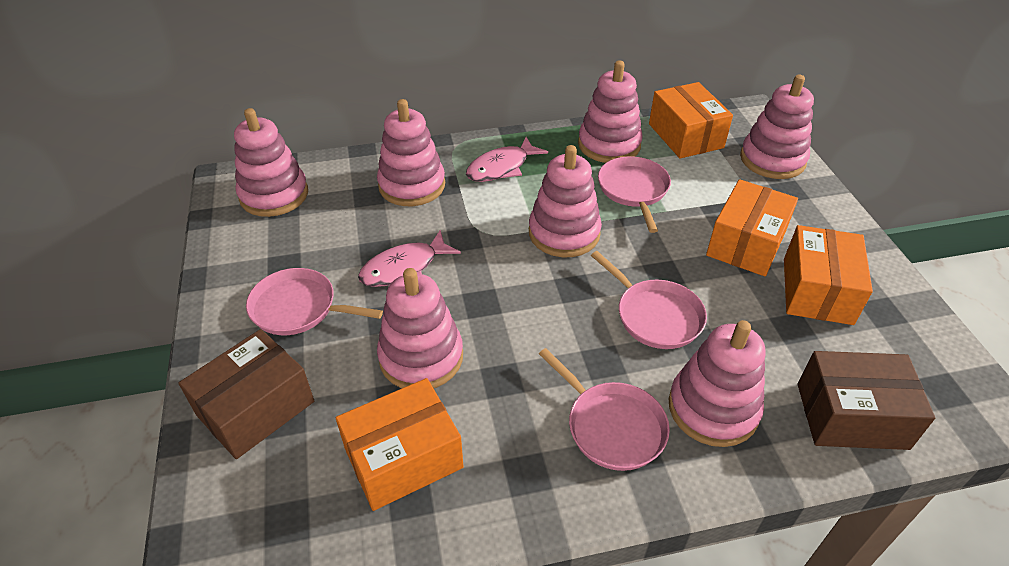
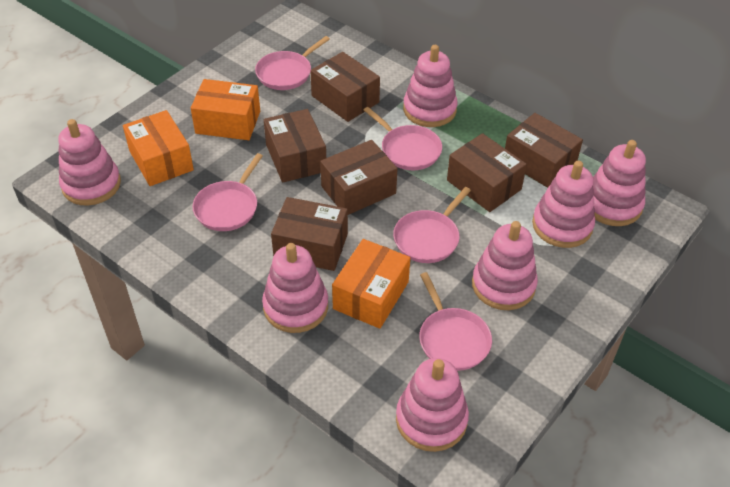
brown box: 2 -> 6
orange box: 4 -> 3
pink fish: 2 -> 0
pink pan: 4 -> 5

